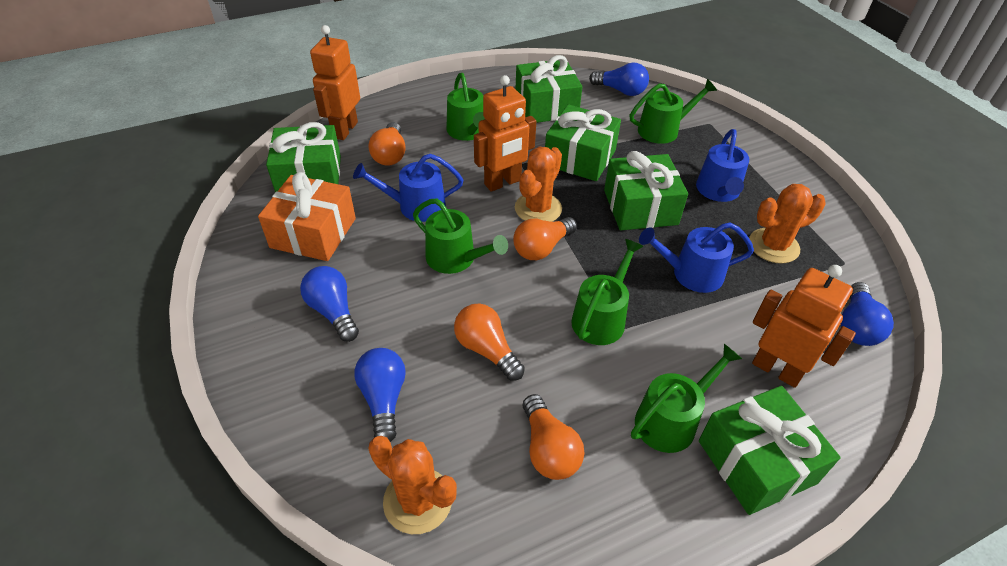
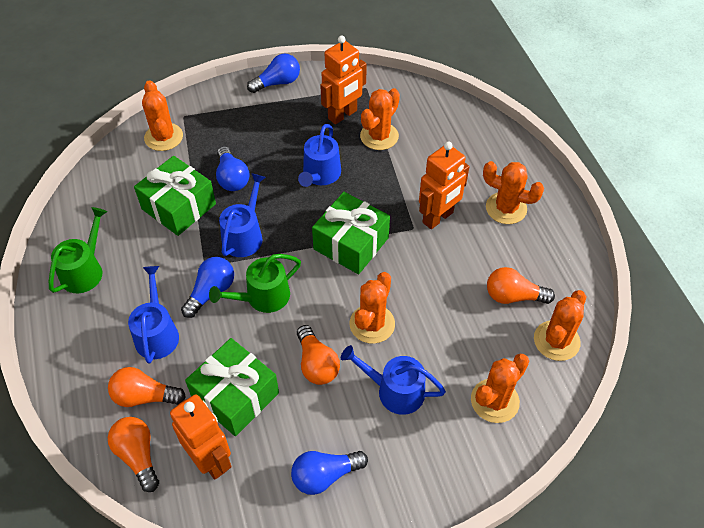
blue watering can: 3 -> 4
green gift: 5 -> 3
green watering can: 5 -> 2
orange cactus: 3 -> 6
orange gift: 1 -> 0

